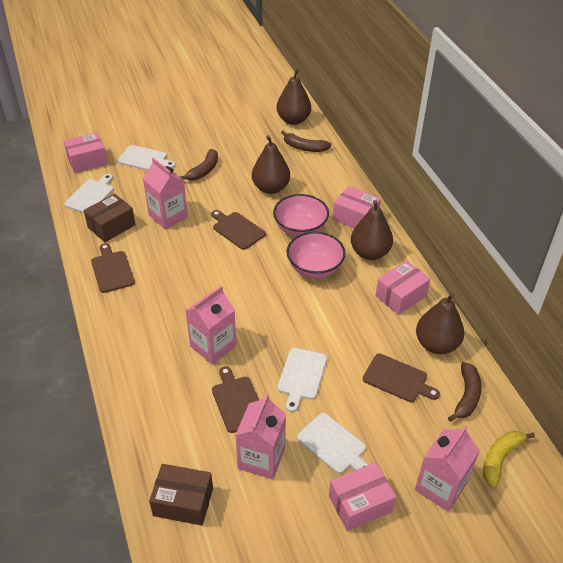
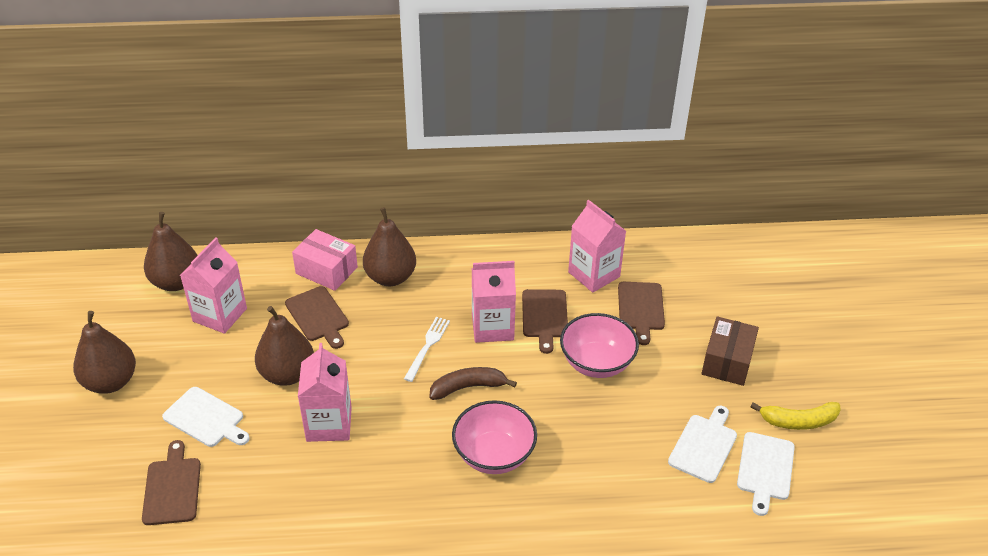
brown banana: 3 -> 1
brown box: 2 -> 1
pink box: 4 -> 1
white cutting board: 4 -> 3
white fork: 0 -> 1

